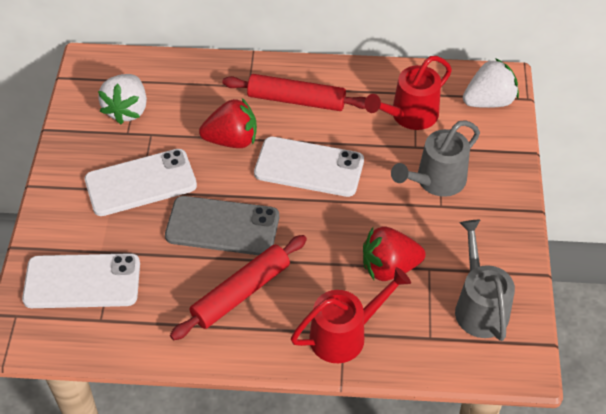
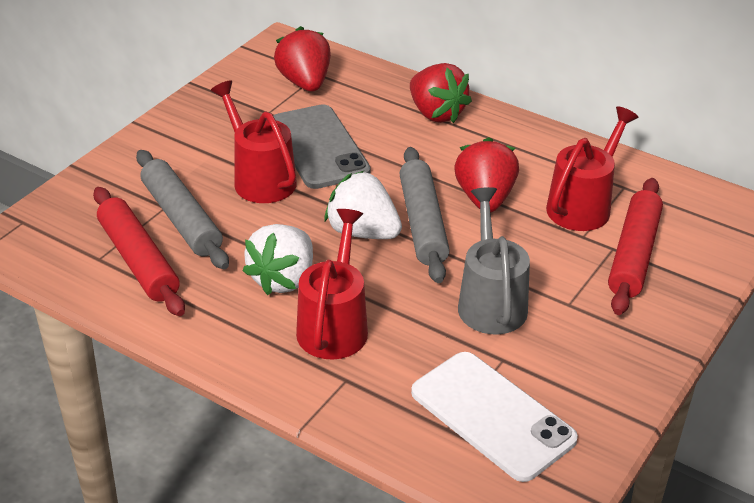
grey rolling pin: 0 -> 2
grey watering can: 2 -> 1
red strawberry: 2 -> 3
red watering can: 2 -> 3
white phone: 3 -> 1

